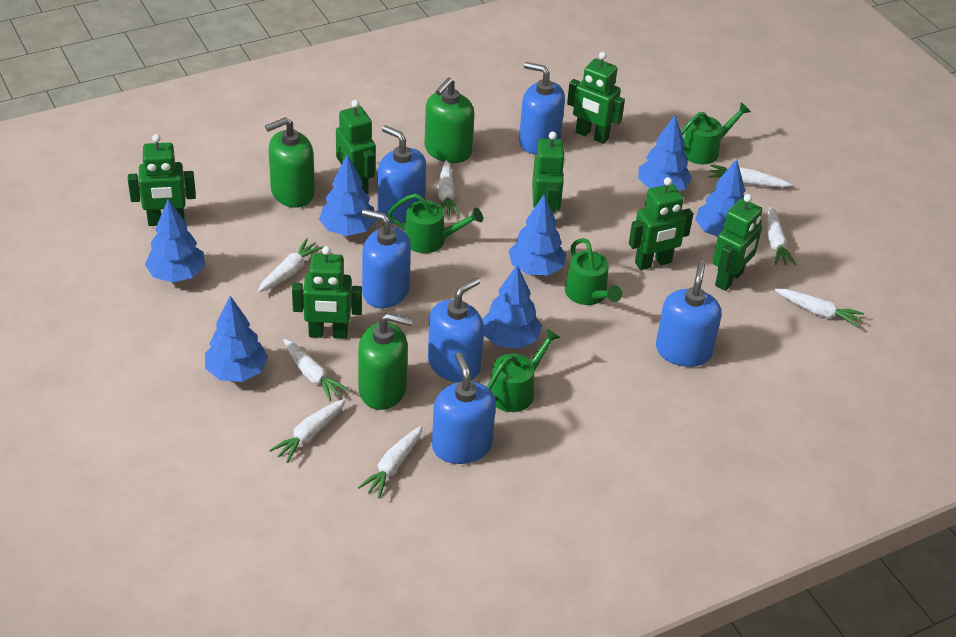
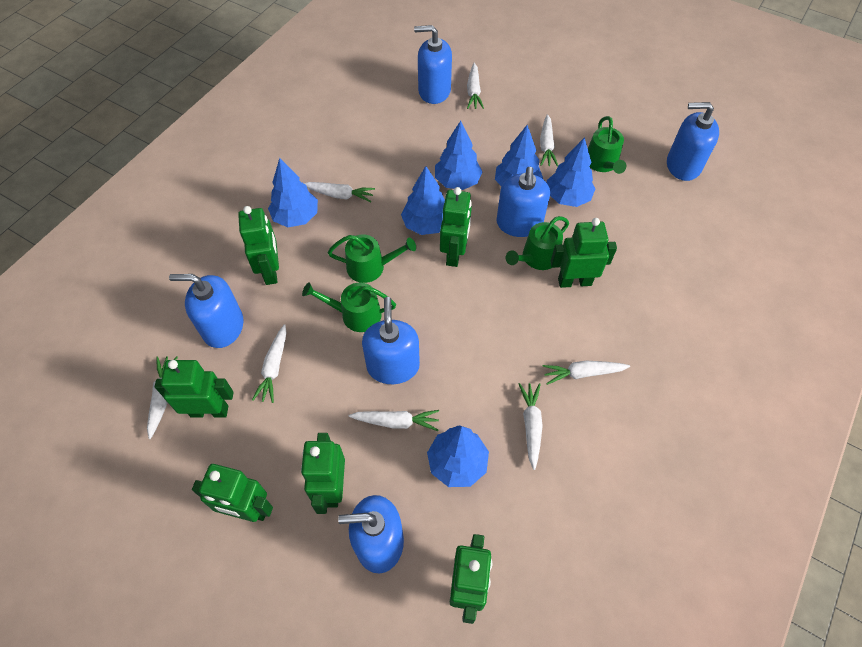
blue tree: 7 -> 6
green soap dispenser: 3 -> 0

